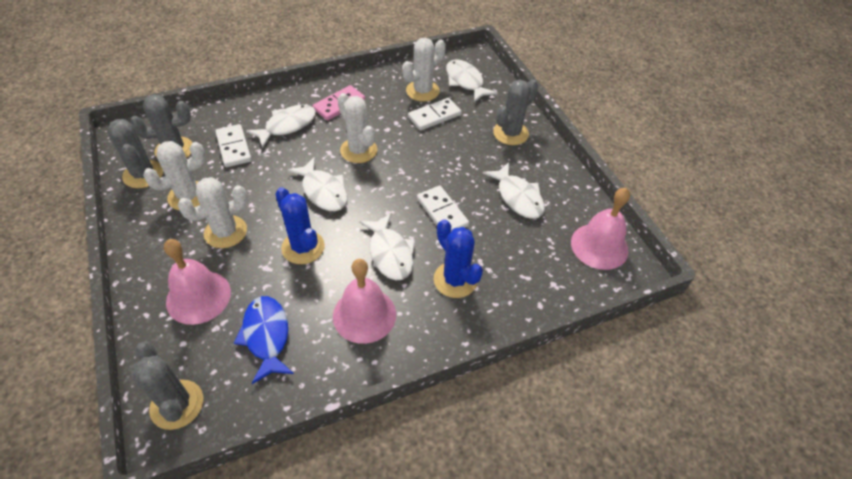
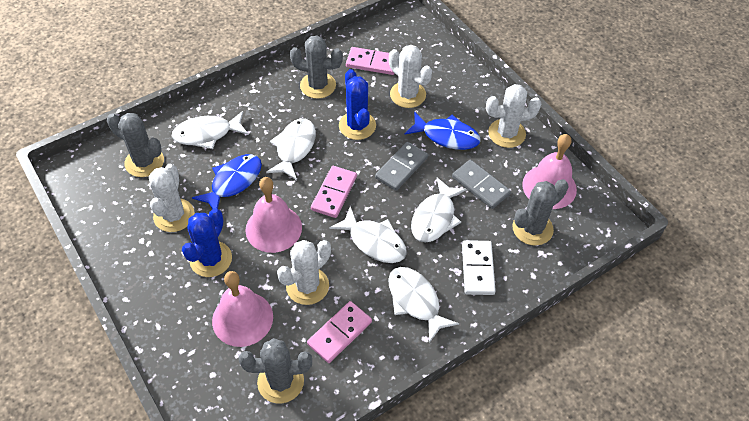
blue fish: 1 -> 2
grey domino: 0 -> 2
pink domino: 1 -> 3
white domino: 3 -> 1

